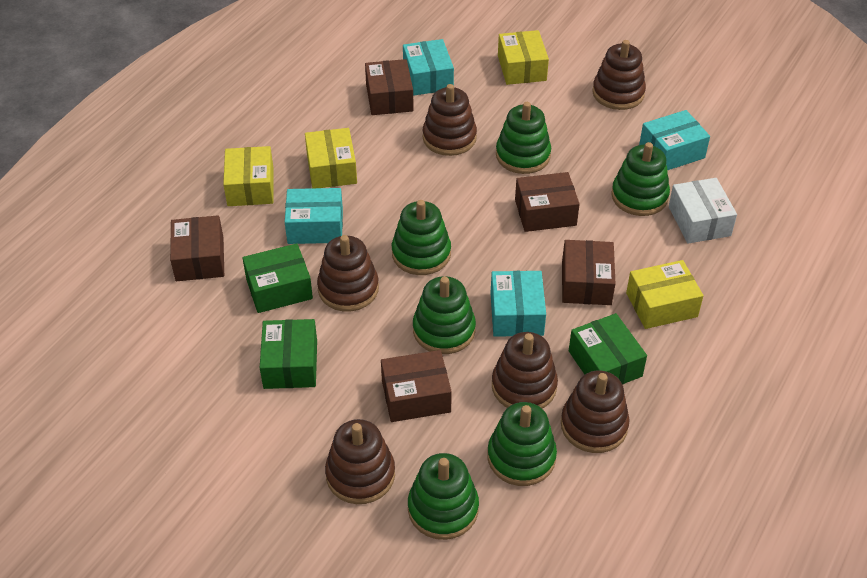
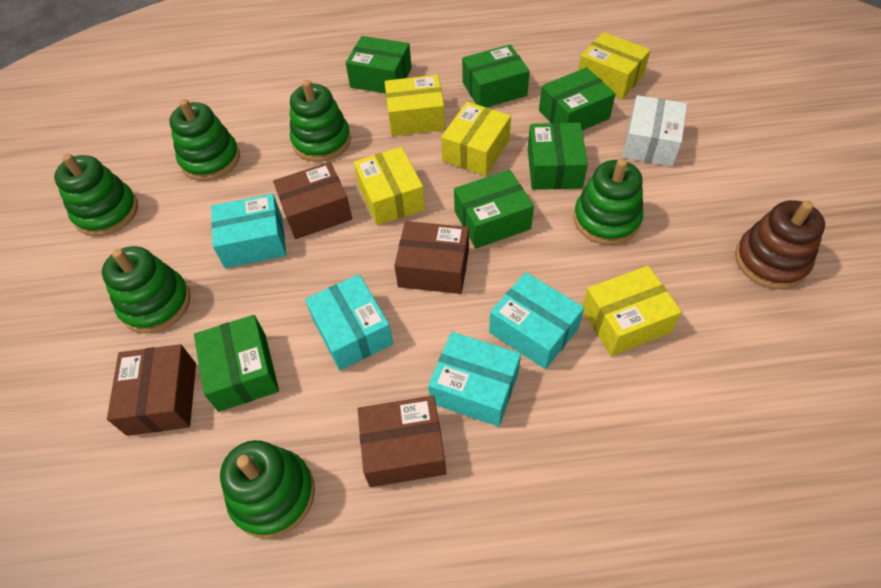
brown box: 5 -> 4
brown stacking toy: 6 -> 1
green box: 3 -> 6
yellow box: 4 -> 5

